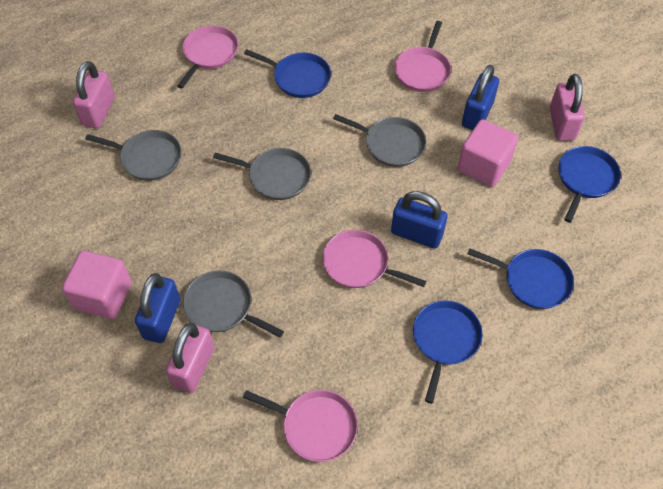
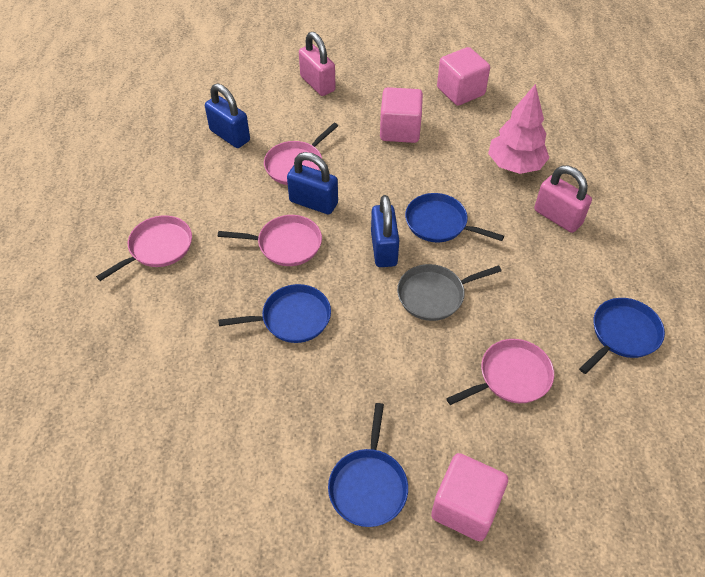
grey pan: 4 -> 1
pink cube: 2 -> 3
pink padlock: 3 -> 2
pink tree: 0 -> 1

